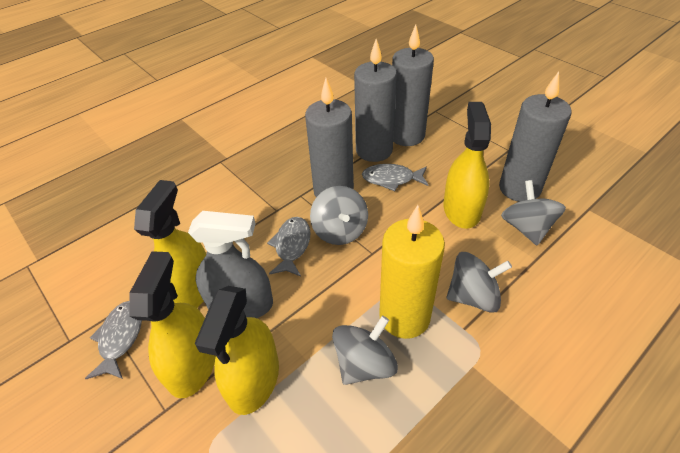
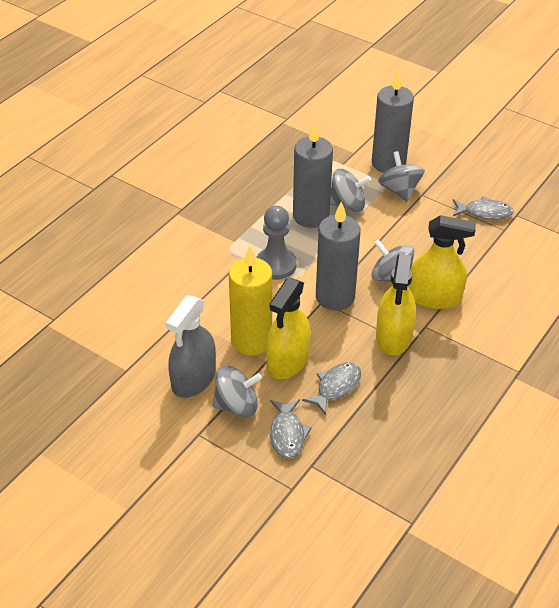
grey candle: 4 -> 3
grey pawn: 0 -> 1
yellow spray bottle: 4 -> 3

